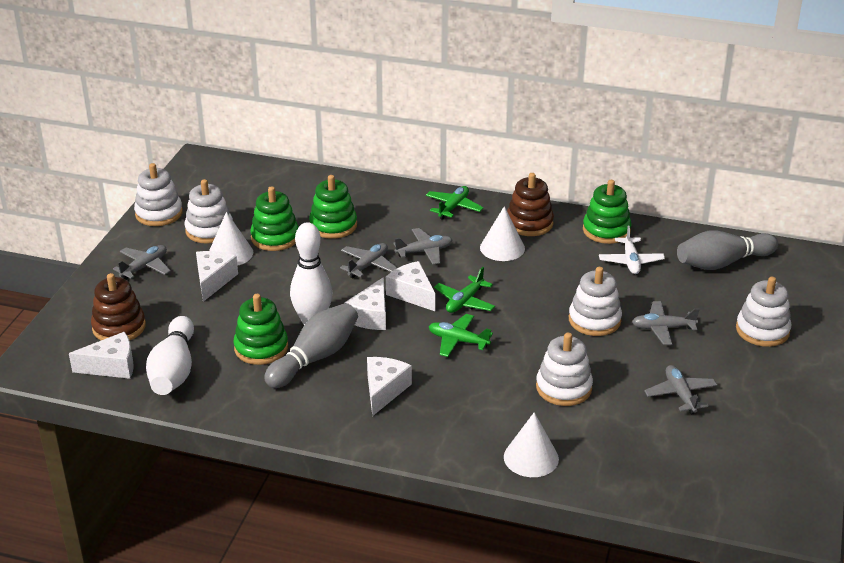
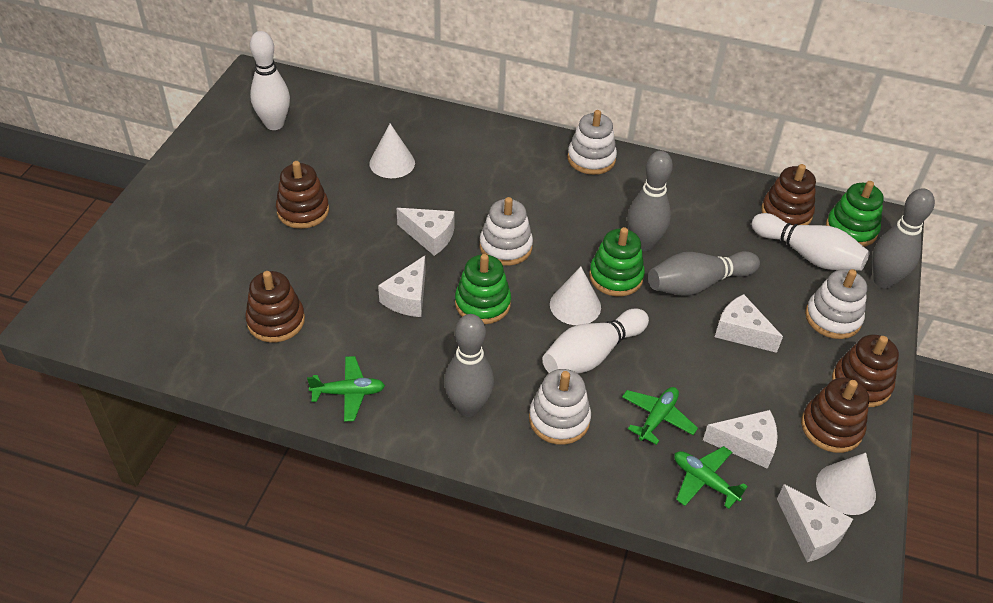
brown stacking toy: 2 -> 5
green stacking toy: 4 -> 3
grey bowling pin: 2 -> 4
grey plane: 5 -> 0
white bowling pin: 2 -> 3
white plane: 1 -> 0
white stacking toy: 5 -> 4

